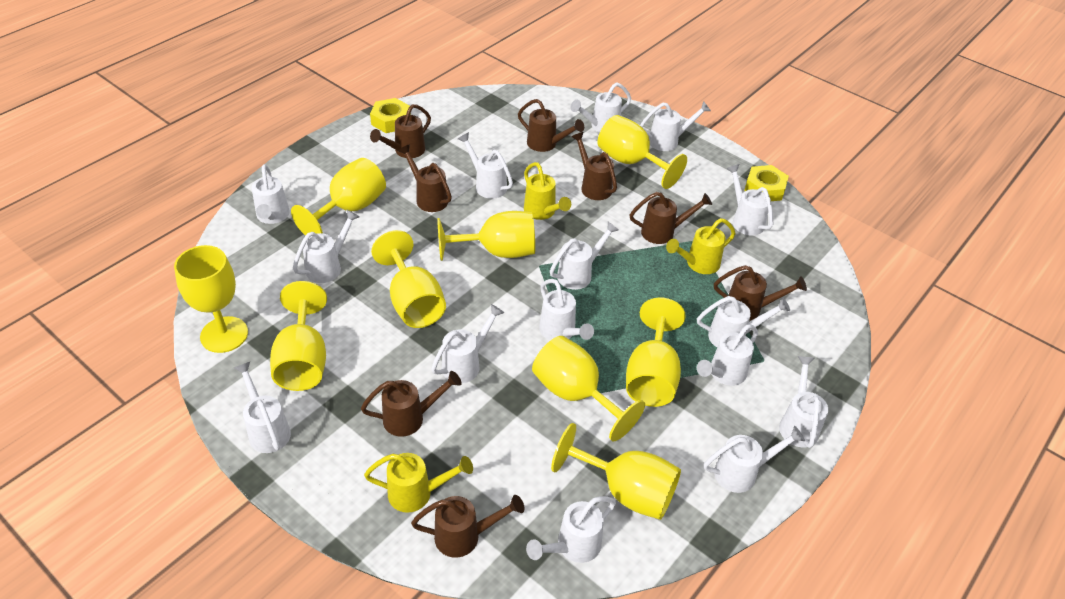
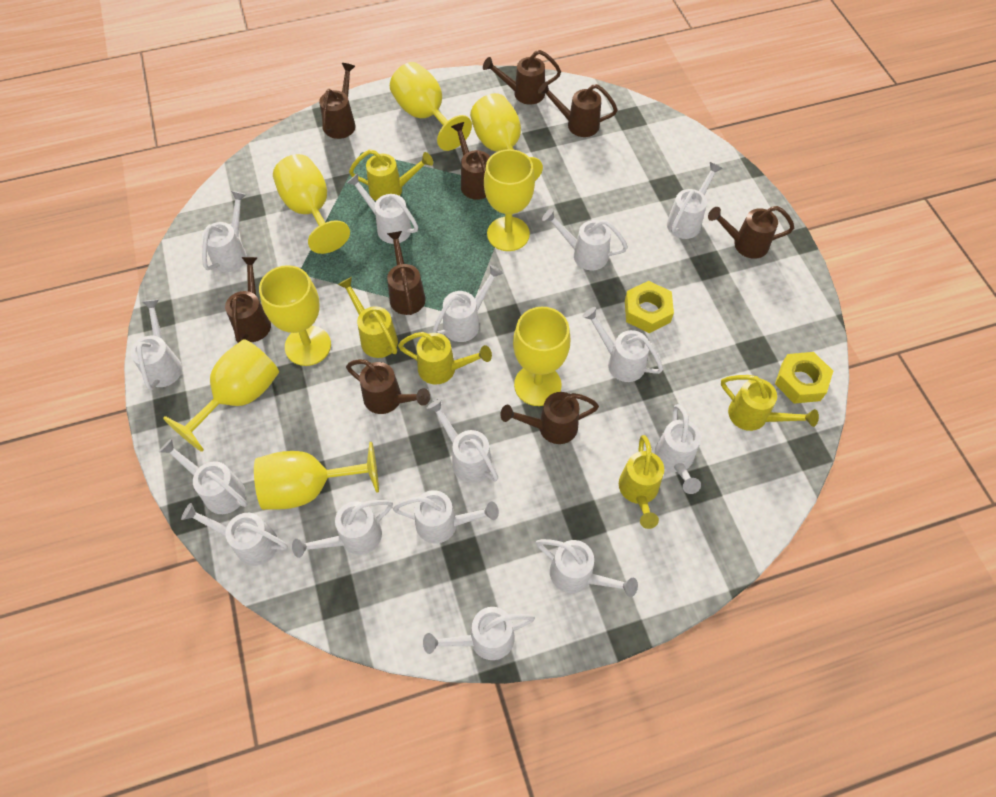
brown watering can: 8 -> 9
yellow goblet: 9 -> 8
yellow watering can: 3 -> 5

